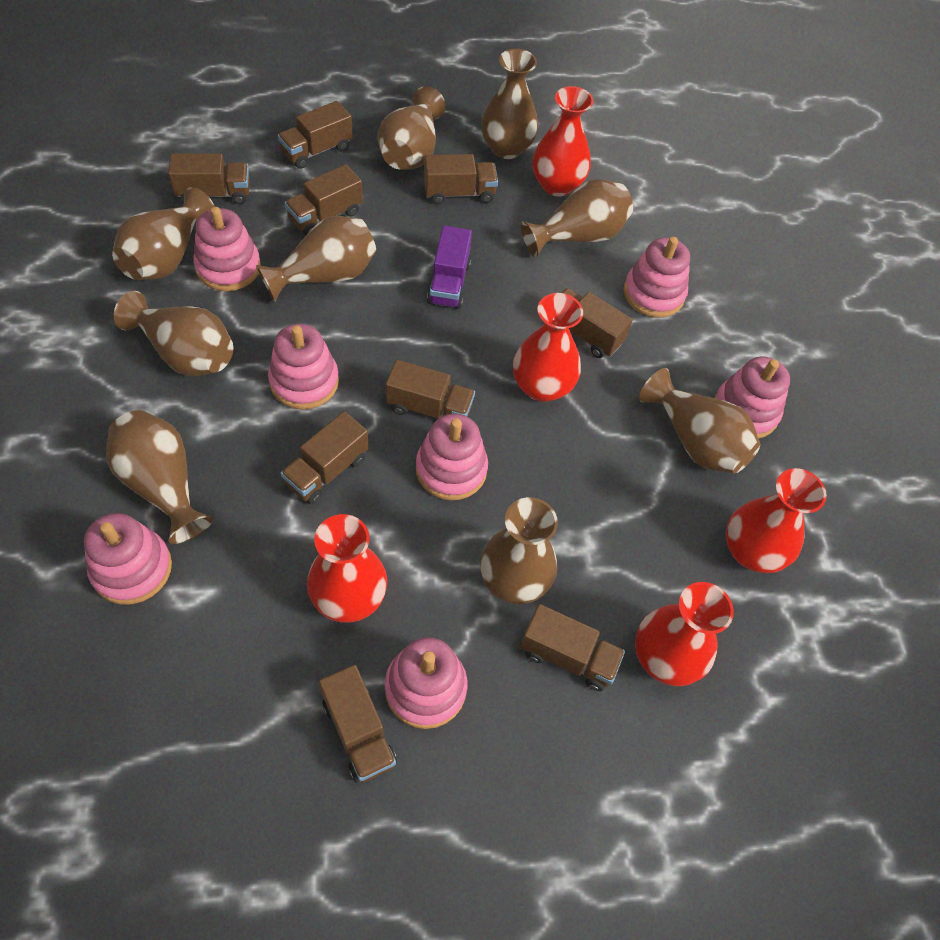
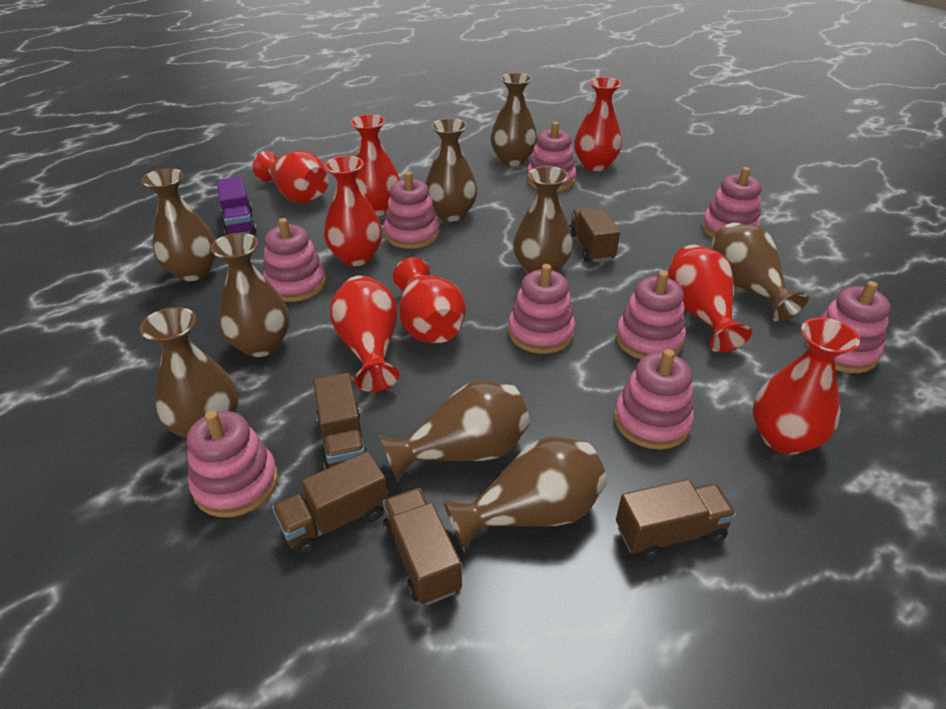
brown truck: 9 -> 5
pink stacking toy: 7 -> 9
red vase: 5 -> 8

